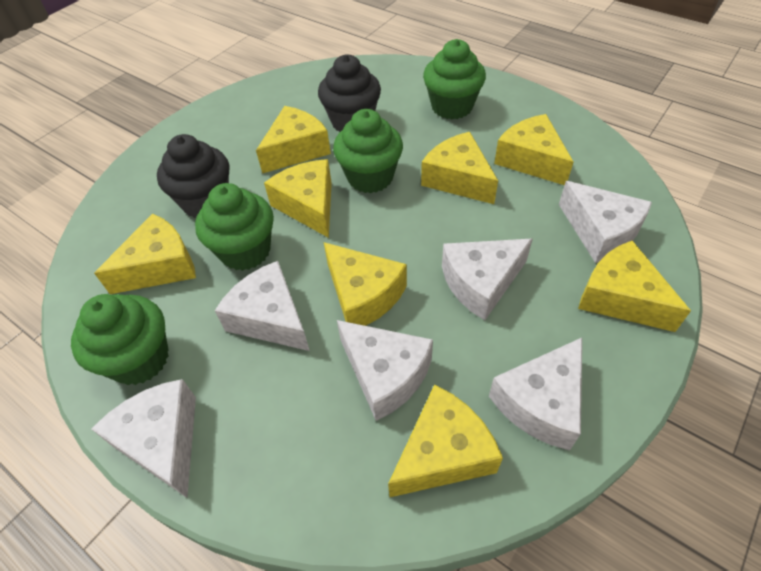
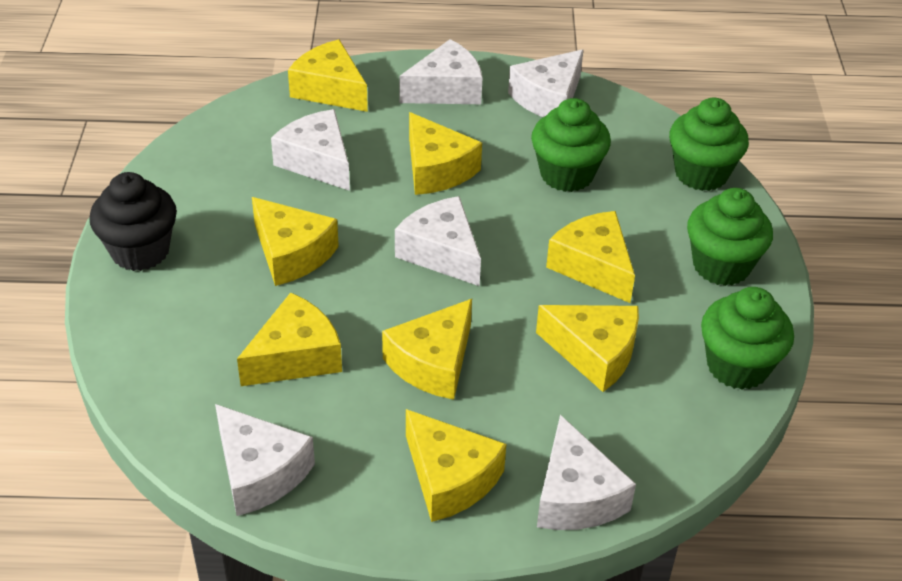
black cupcake: 2 -> 1

